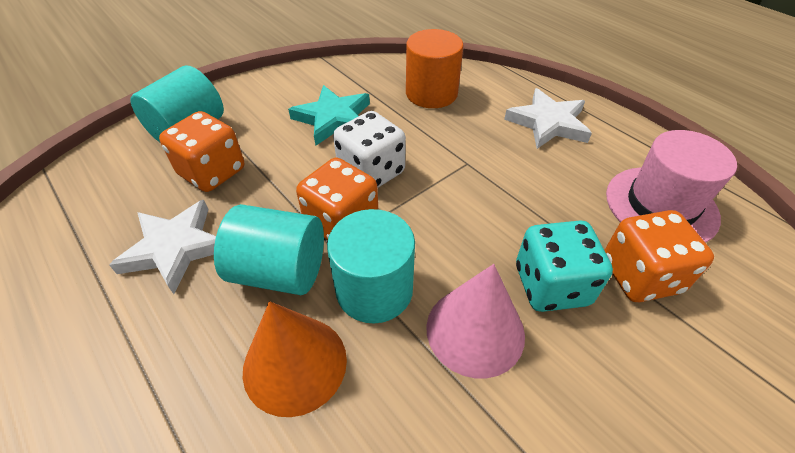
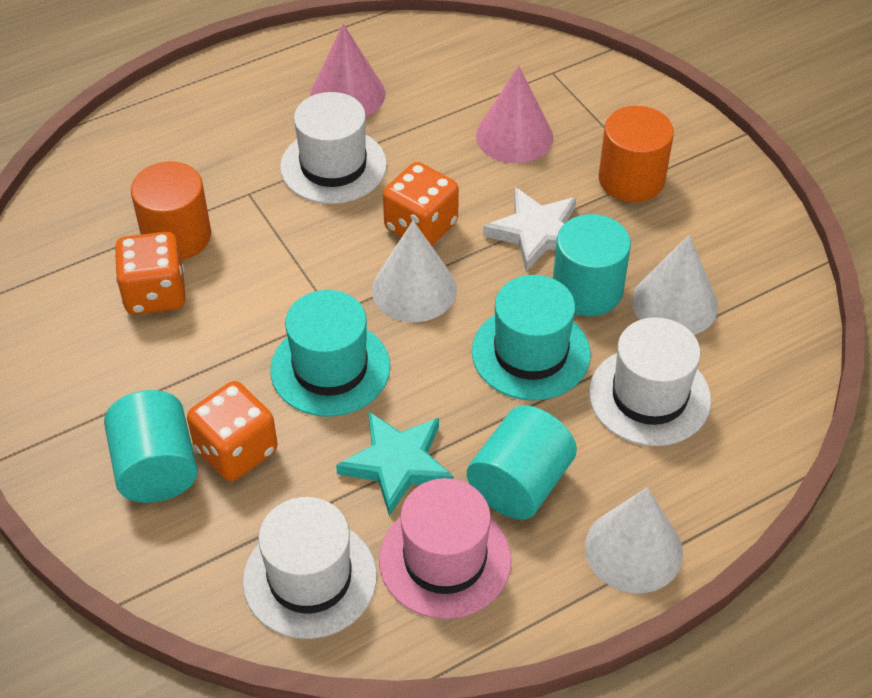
orange cone: 1 -> 0
orange cylinder: 1 -> 2
pink cone: 1 -> 2
turquoise dice: 1 -> 0
turquoise hat: 0 -> 2
white cone: 0 -> 3
white dice: 1 -> 0
white hat: 0 -> 3
white star: 2 -> 1

